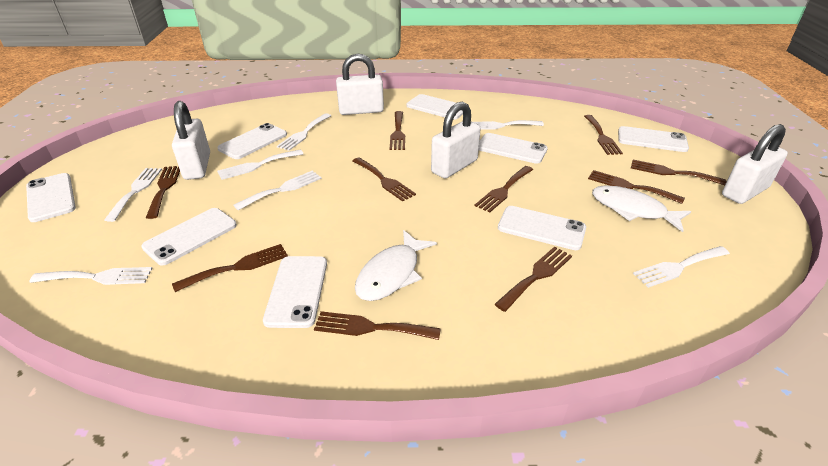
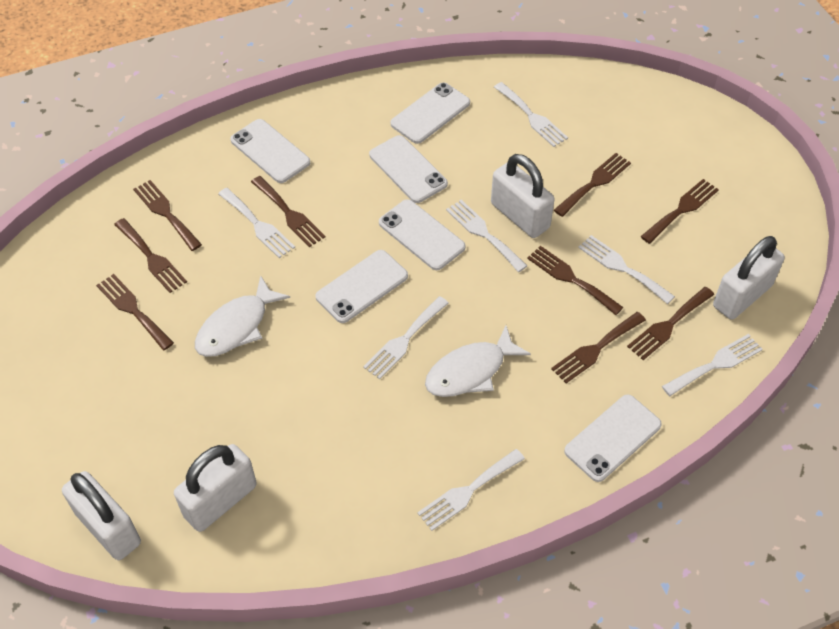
brown fork: 10 -> 9
white phone: 8 -> 6

